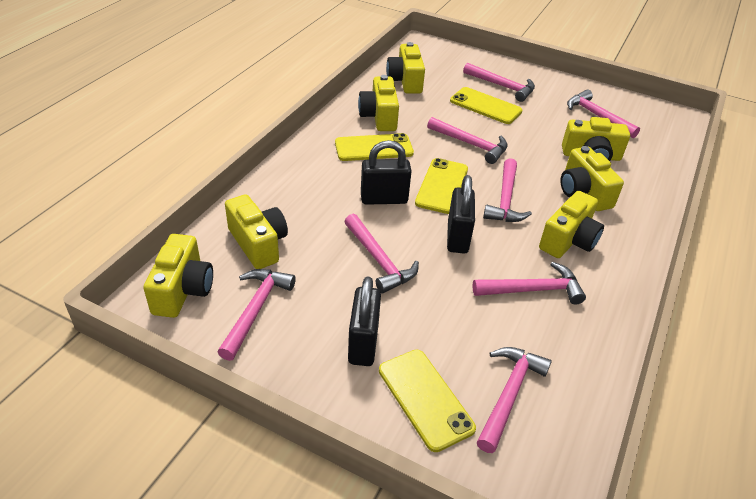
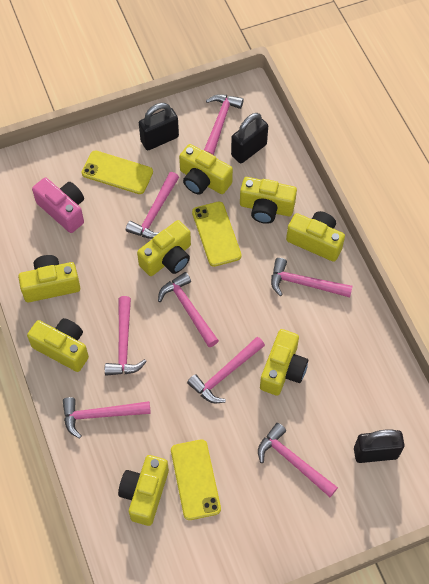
pink camera: 0 -> 1
yellow camera: 7 -> 8
yellow phone: 4 -> 3

